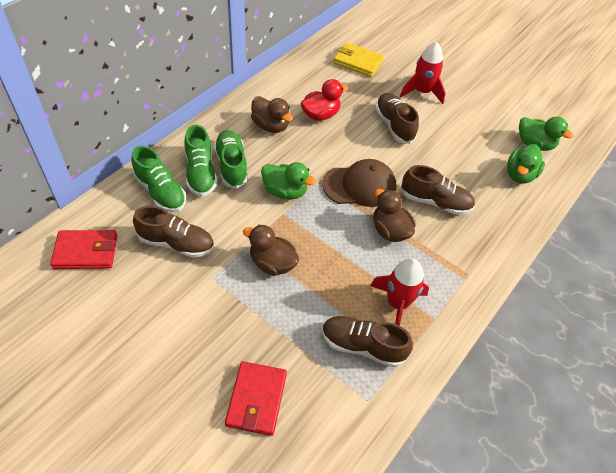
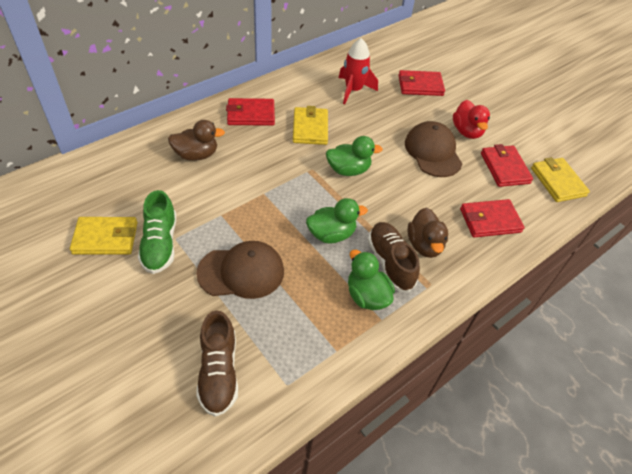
brown cap: 1 -> 2
brown duck: 3 -> 2
brown shoe: 4 -> 2
green shoe: 3 -> 1
red rocket: 2 -> 1
red wallet: 2 -> 4
yellow wallet: 1 -> 3

